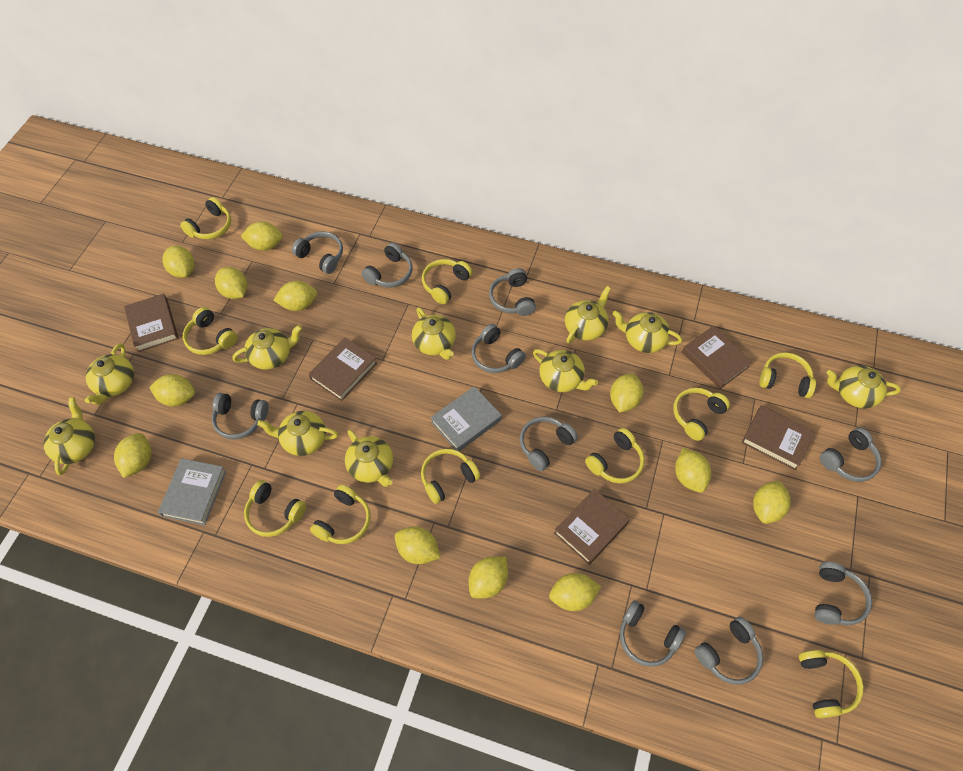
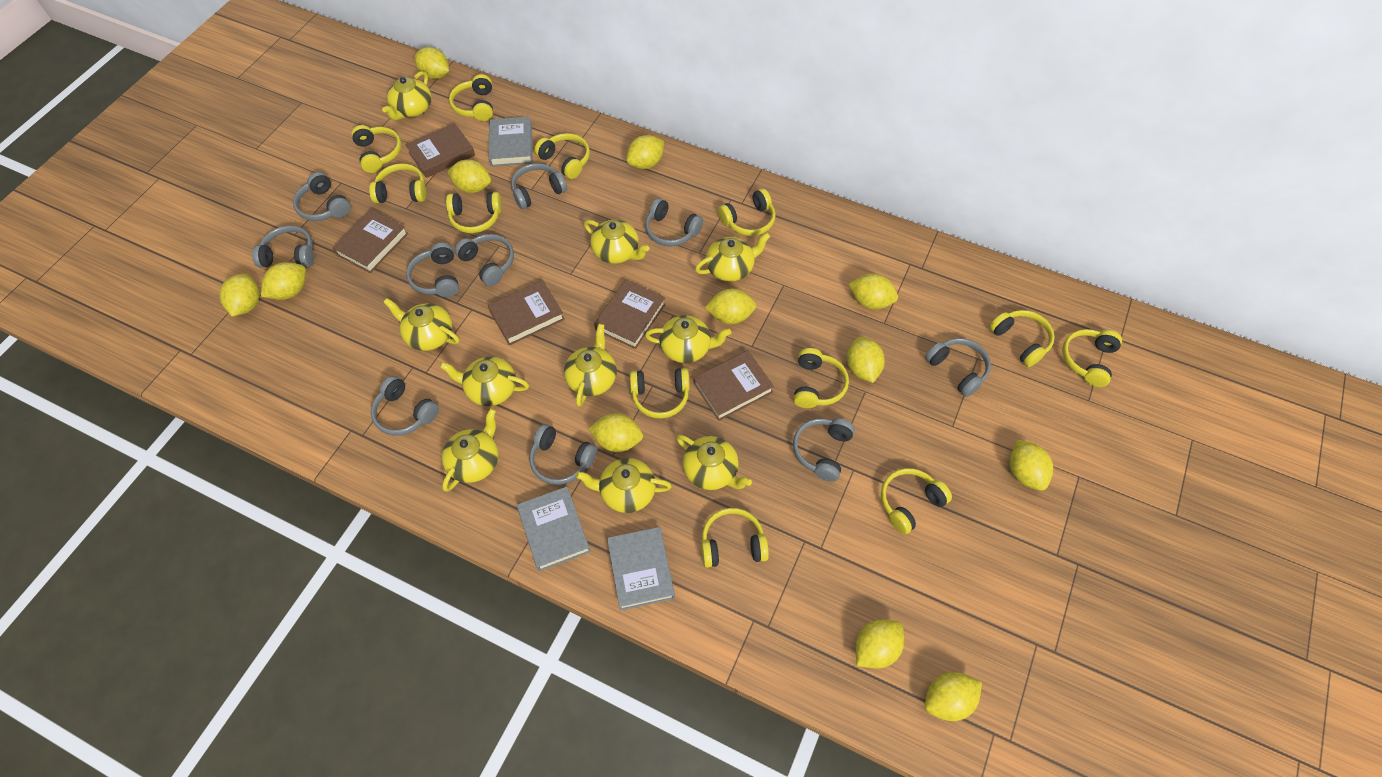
grey book: 2 -> 3
yellow headphones: 10 -> 12

